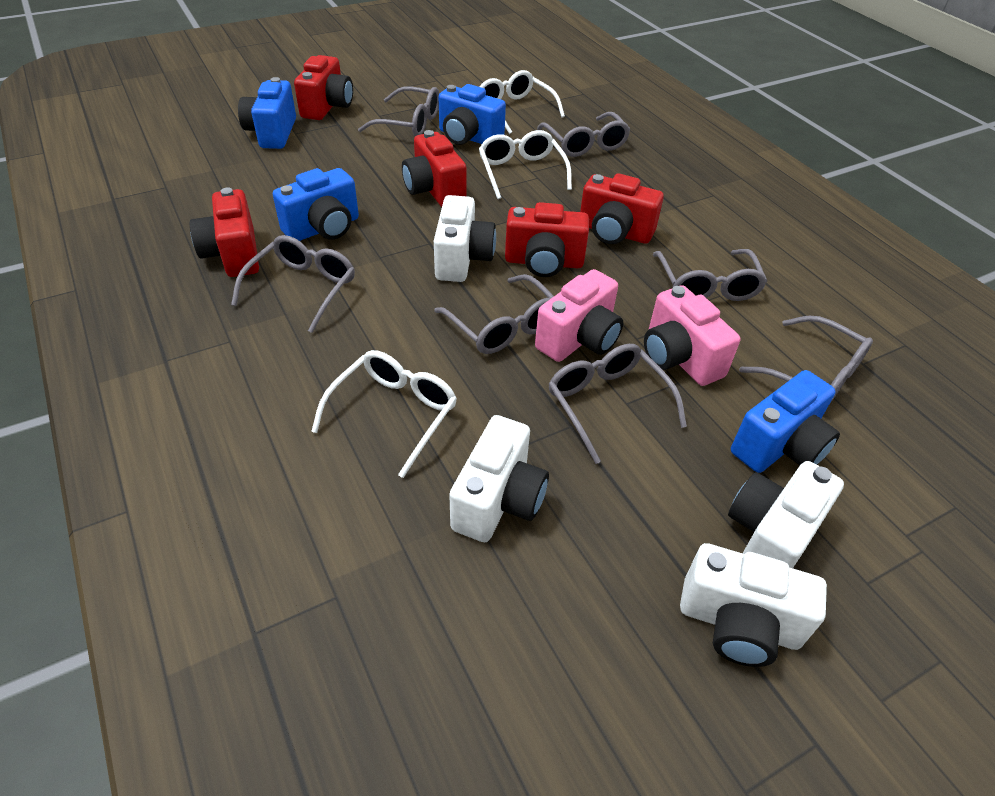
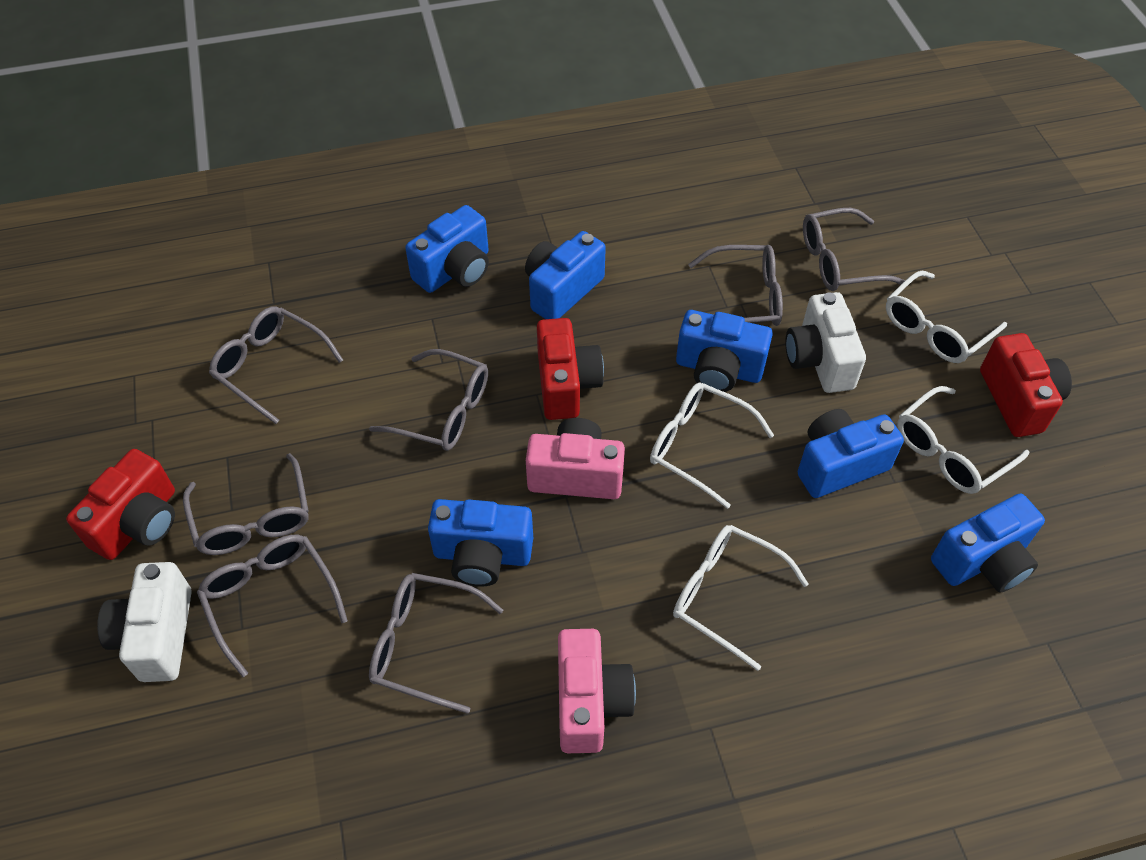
blue camera: 4 -> 6
red camera: 5 -> 3
white camera: 4 -> 2
white glasses: 3 -> 4

